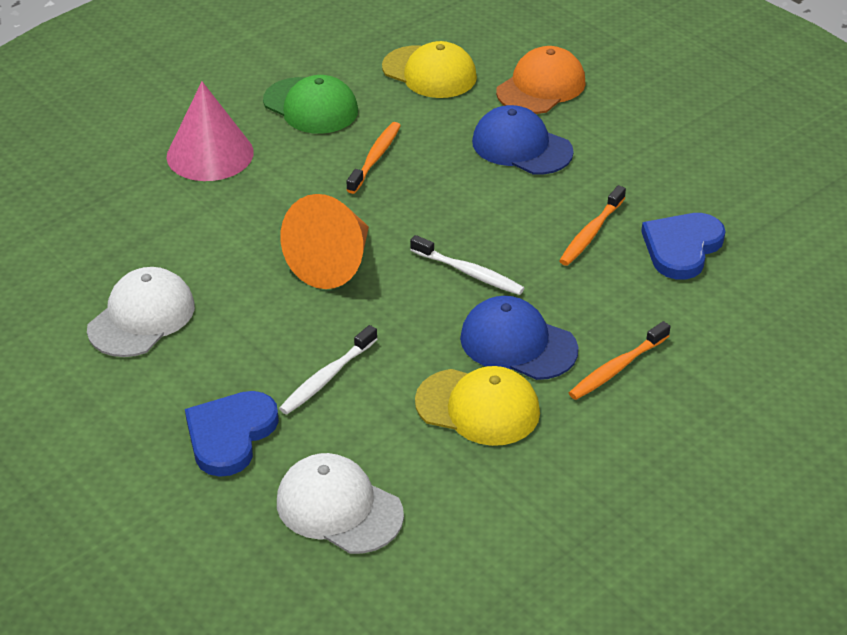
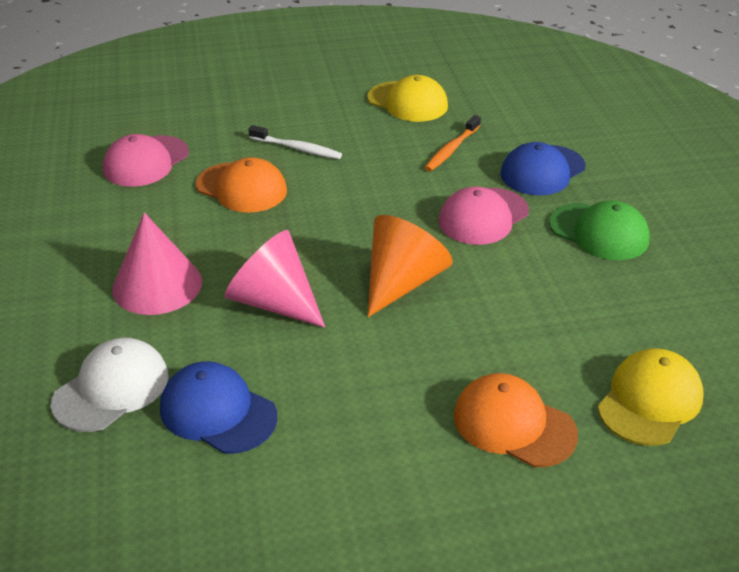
blue heart: 2 -> 0
orange cap: 1 -> 2
orange toothbrush: 3 -> 1
pink cap: 0 -> 2
pink cone: 1 -> 2
white cap: 2 -> 1
white toothbrush: 2 -> 1

